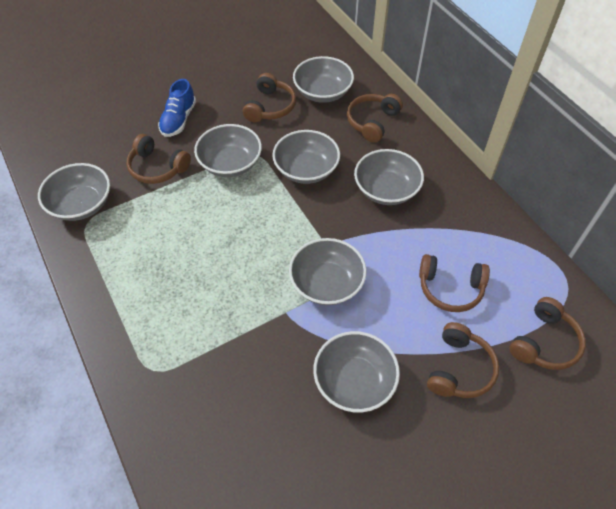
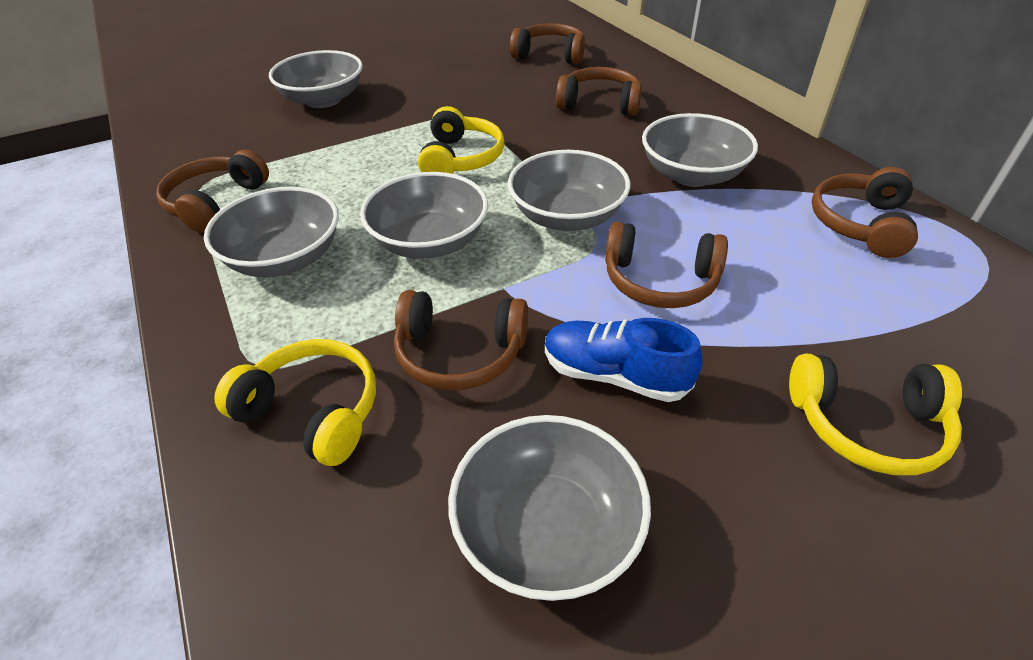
grey bowl: 7 -> 6
yellow headphones: 0 -> 3

